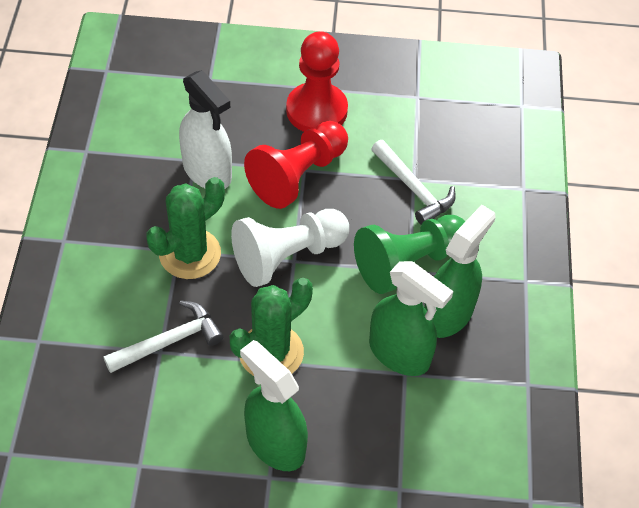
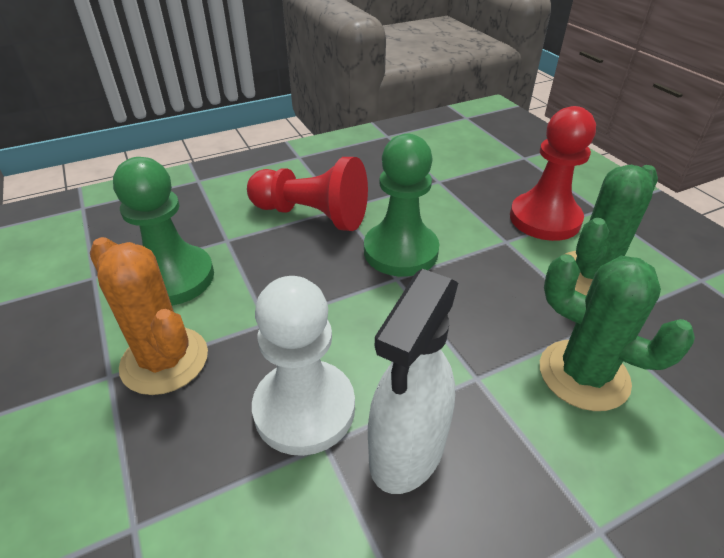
green pawn: 1 -> 2
green spray bottle: 3 -> 0
orange cactus: 0 -> 1
white hammer: 2 -> 0

